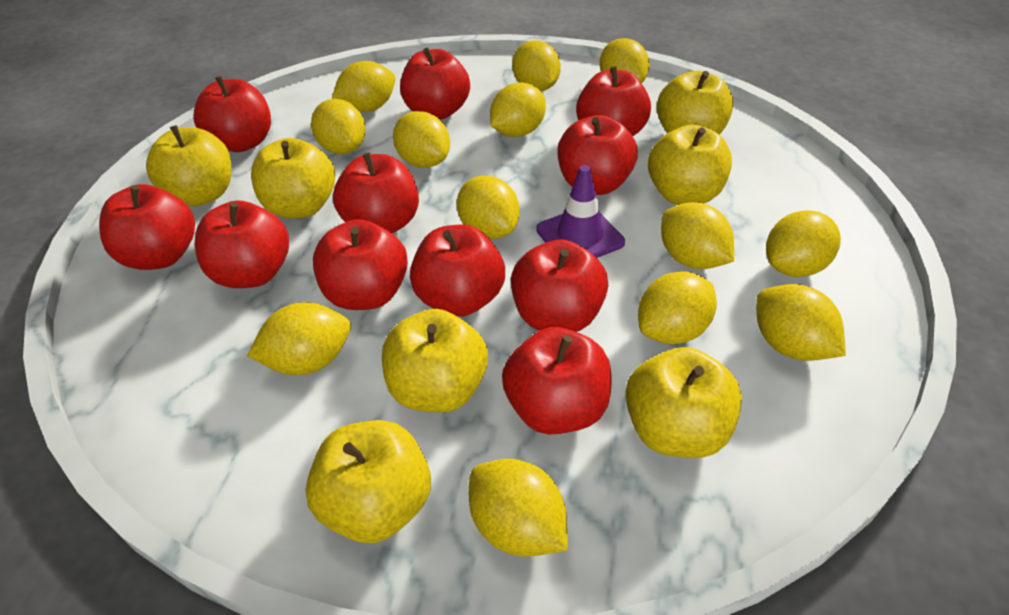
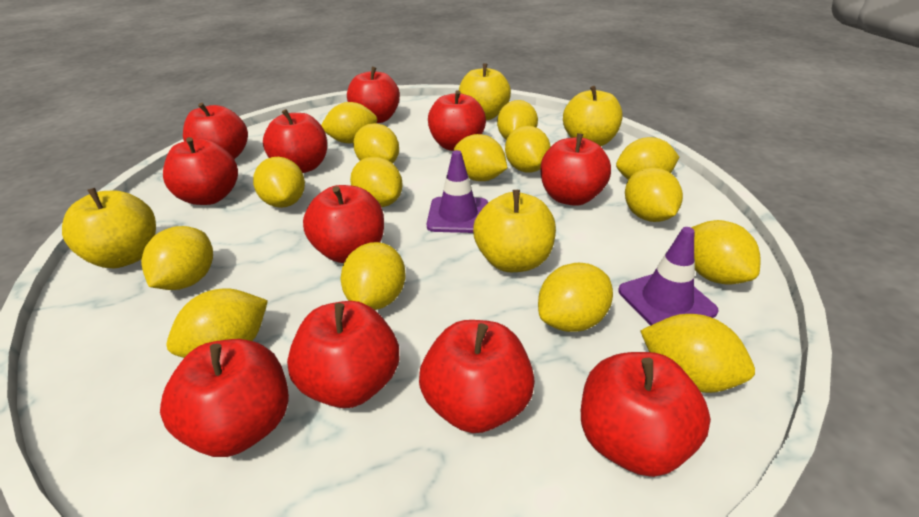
purple traffic cone: 1 -> 2
yellow apple: 7 -> 4
yellow lemon: 13 -> 15

